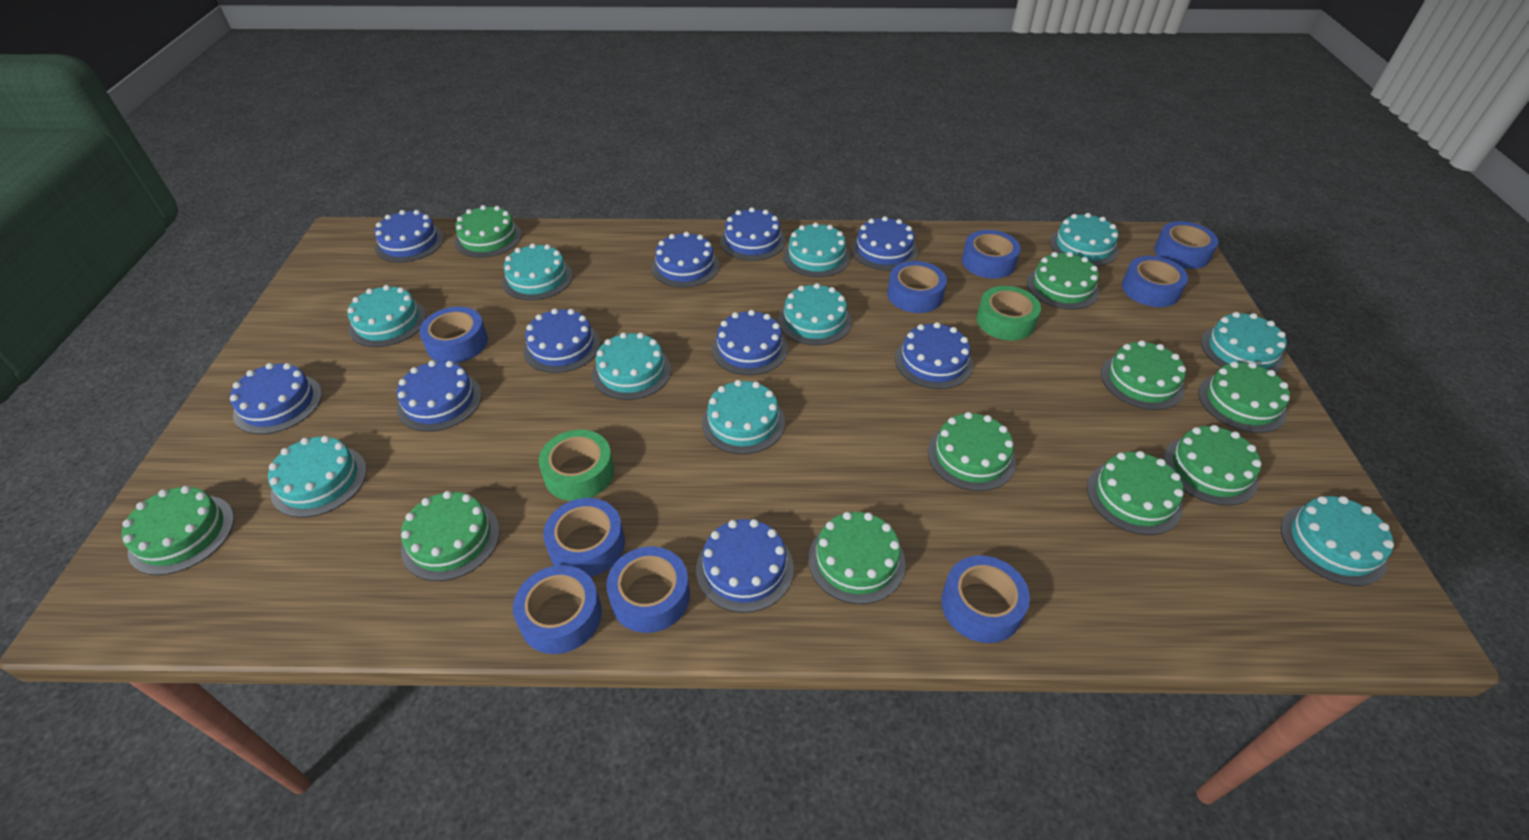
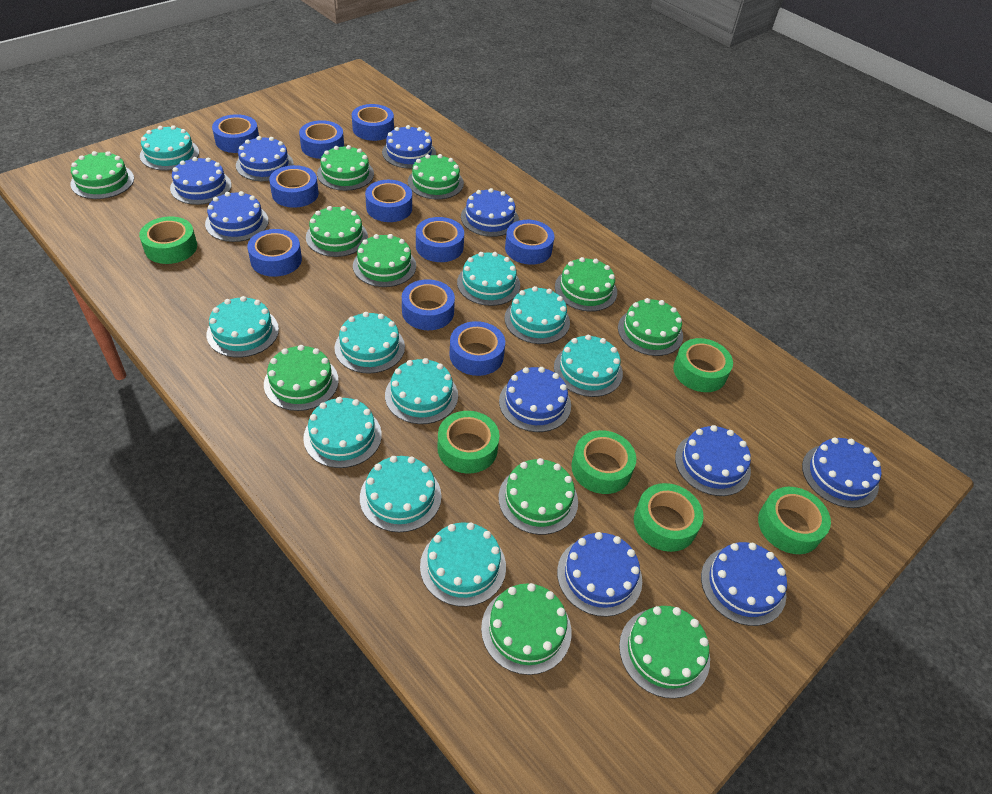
blue tape: 9 -> 10
green cake: 10 -> 11
green tape: 2 -> 6

